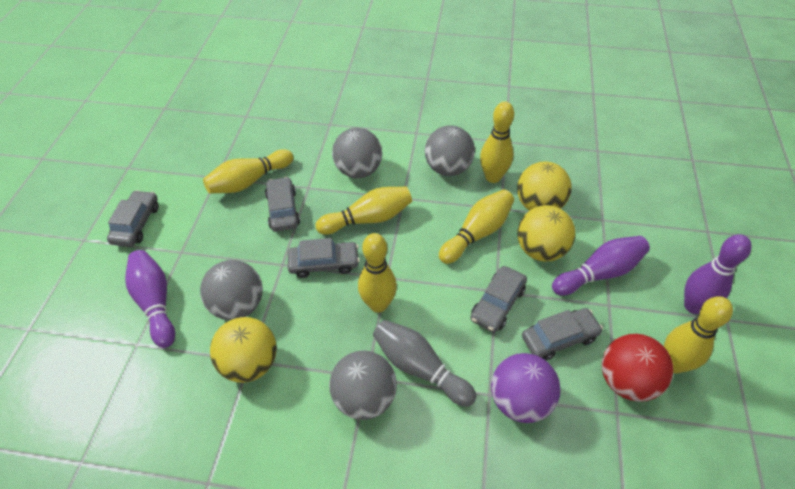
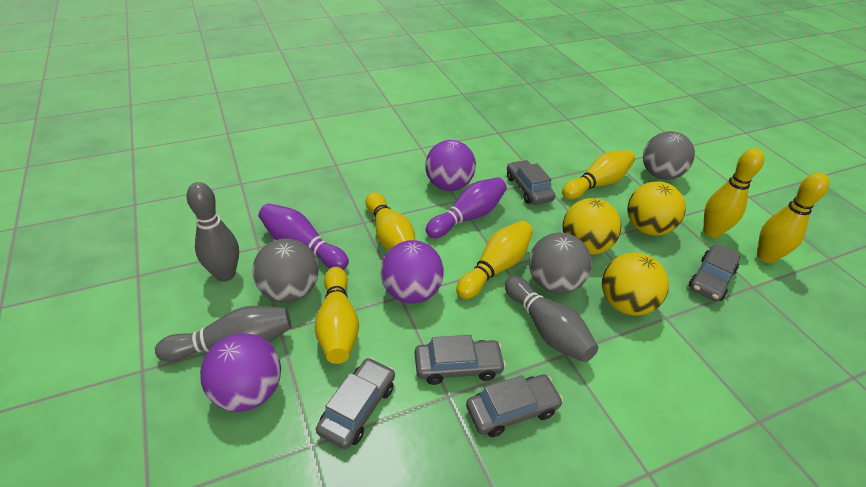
grey ball: 4 -> 3
grey bowling pin: 1 -> 3
purple ball: 1 -> 3
purple bowling pin: 3 -> 2
red ball: 1 -> 0

